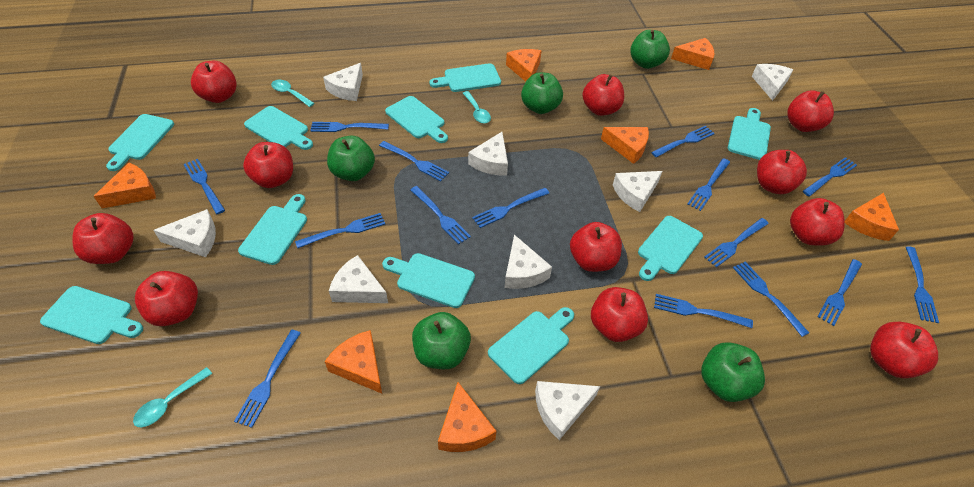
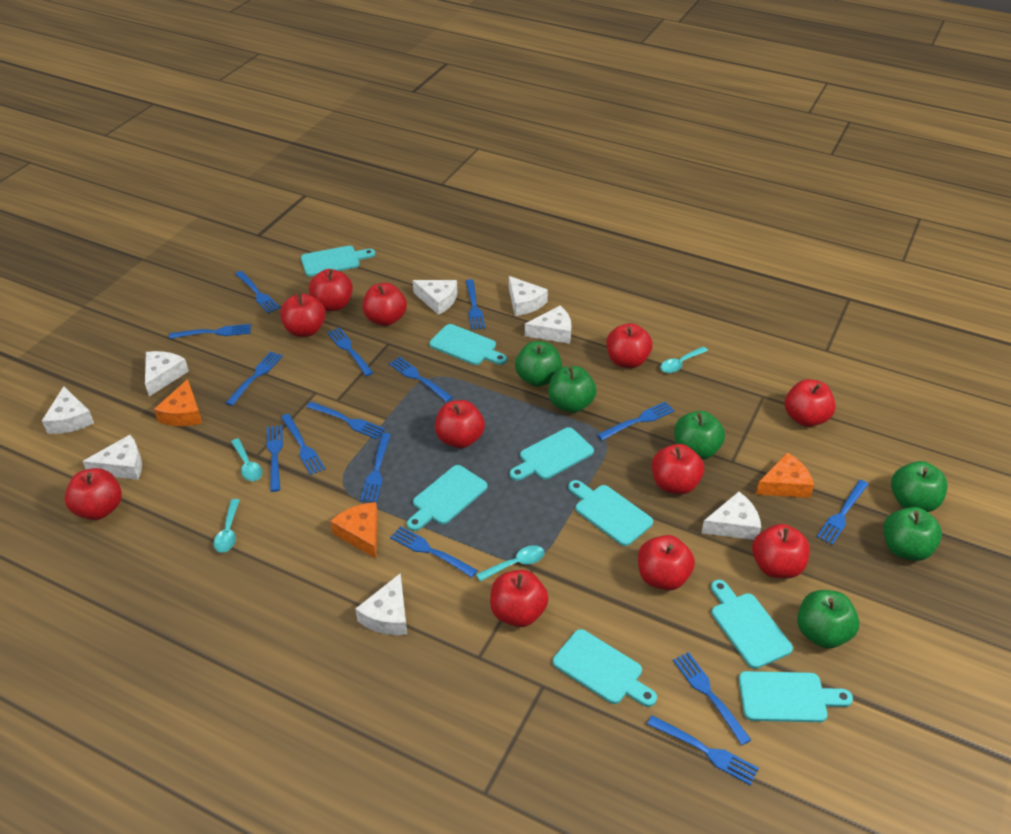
green apple: 5 -> 6
orange cheese: 7 -> 3
turquoise cutting board: 10 -> 8
turquoise spoon: 3 -> 4

